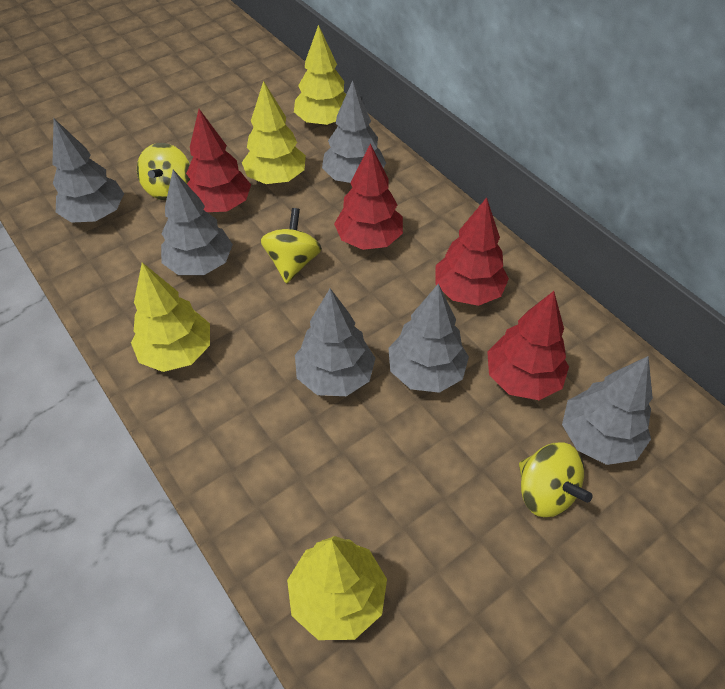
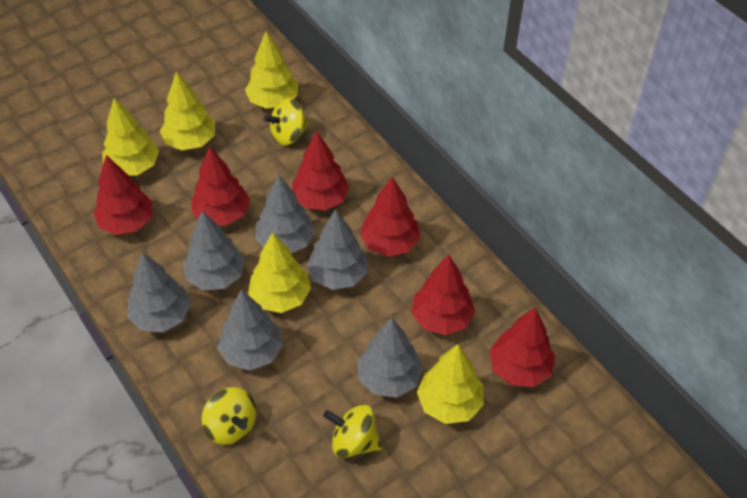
red tree: 4 -> 6
yellow tree: 4 -> 5

